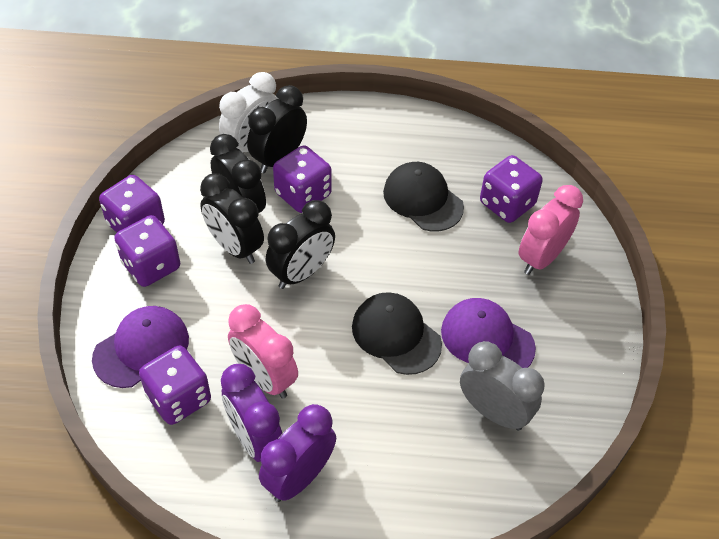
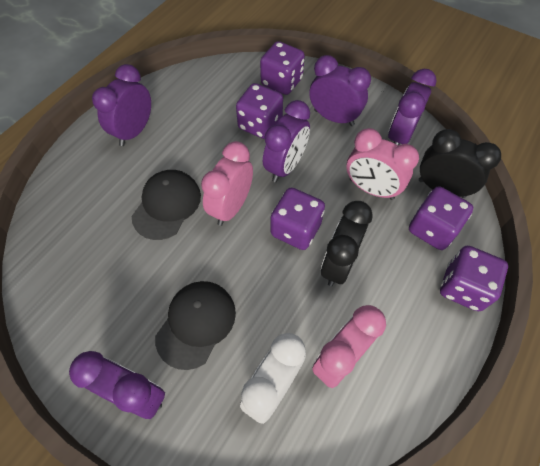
black clock: 4 -> 2
grey clock: 1 -> 0
pink clock: 2 -> 3
purple cap: 2 -> 0
purple clock: 2 -> 5

